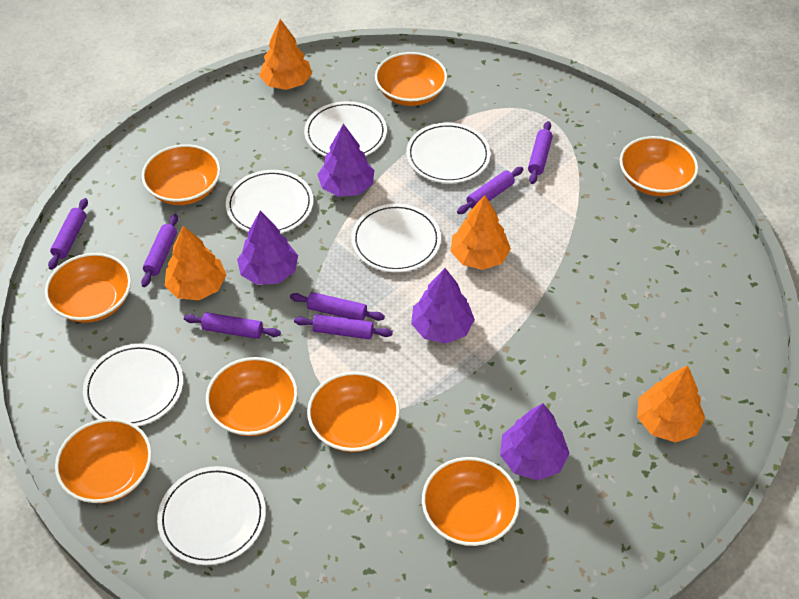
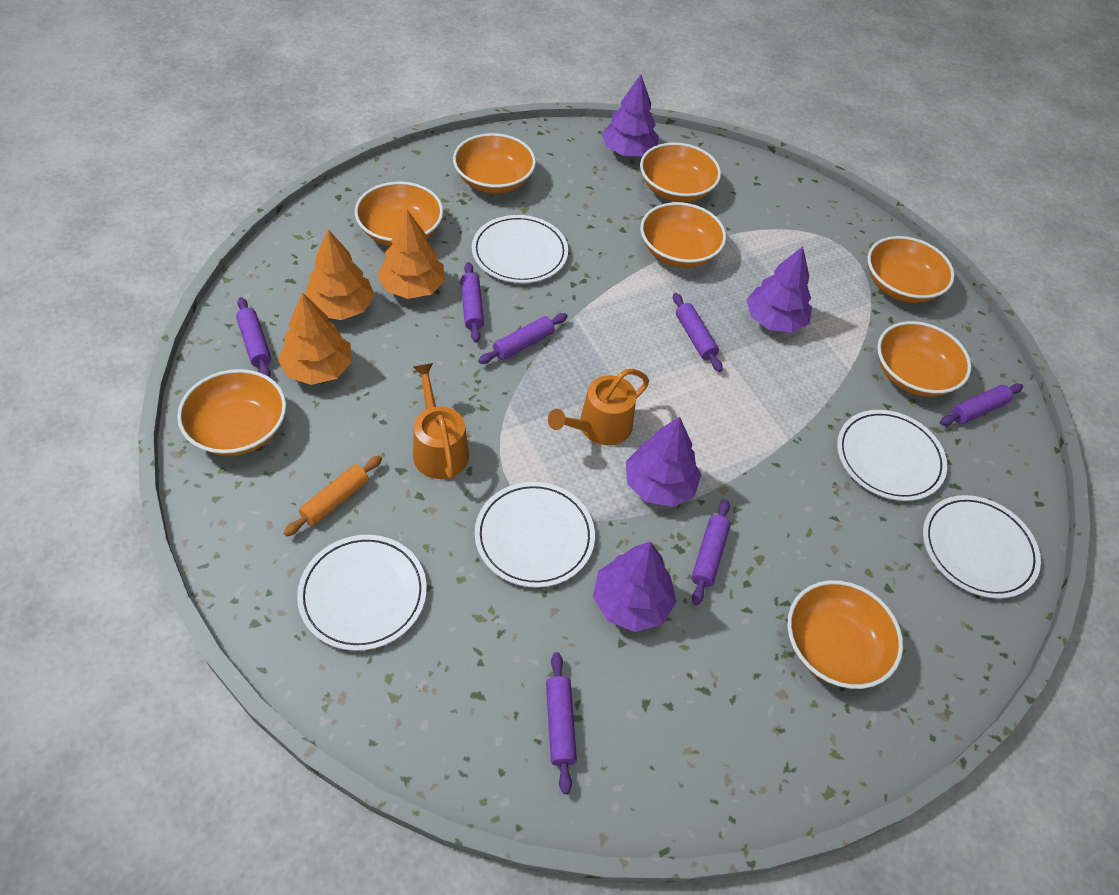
orange rolling pin: 0 -> 1
orange tree: 4 -> 3
orange watering can: 0 -> 2
white plate: 6 -> 5

